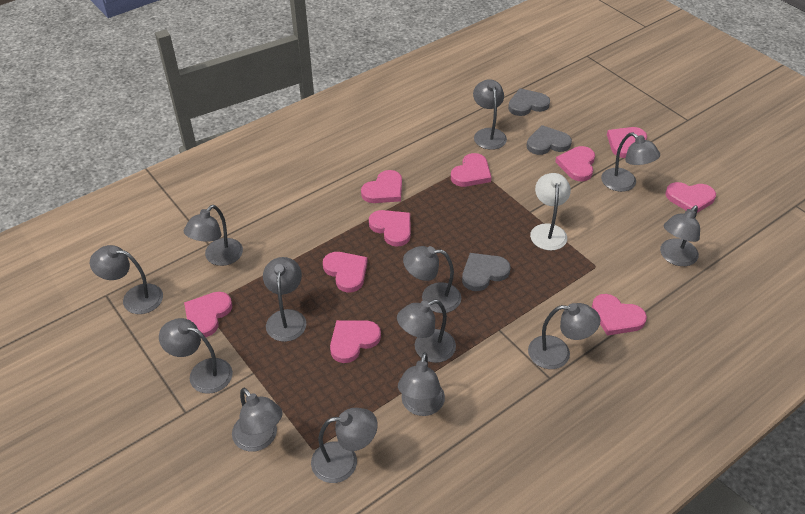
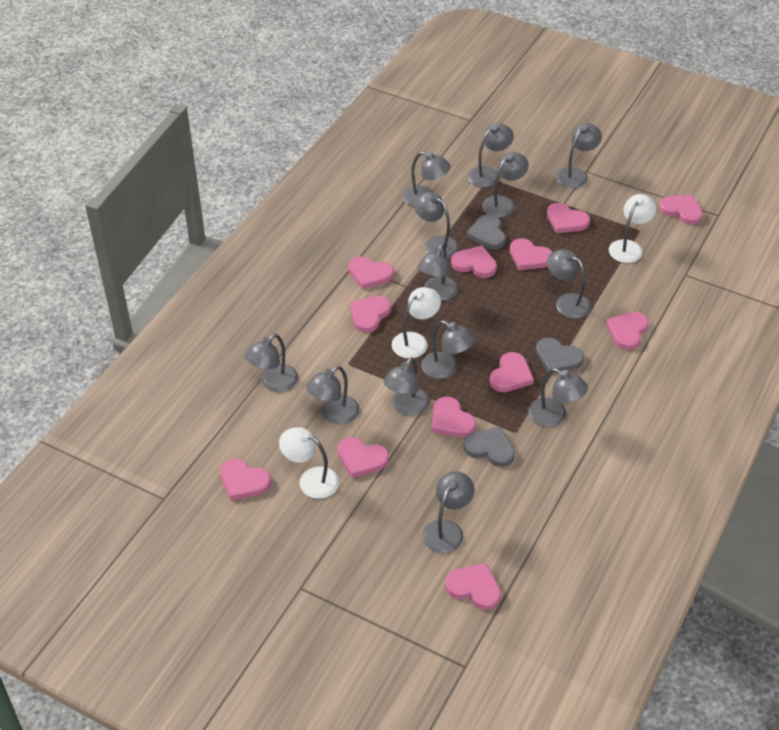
pink heart: 10 -> 12
white lamp: 1 -> 3

